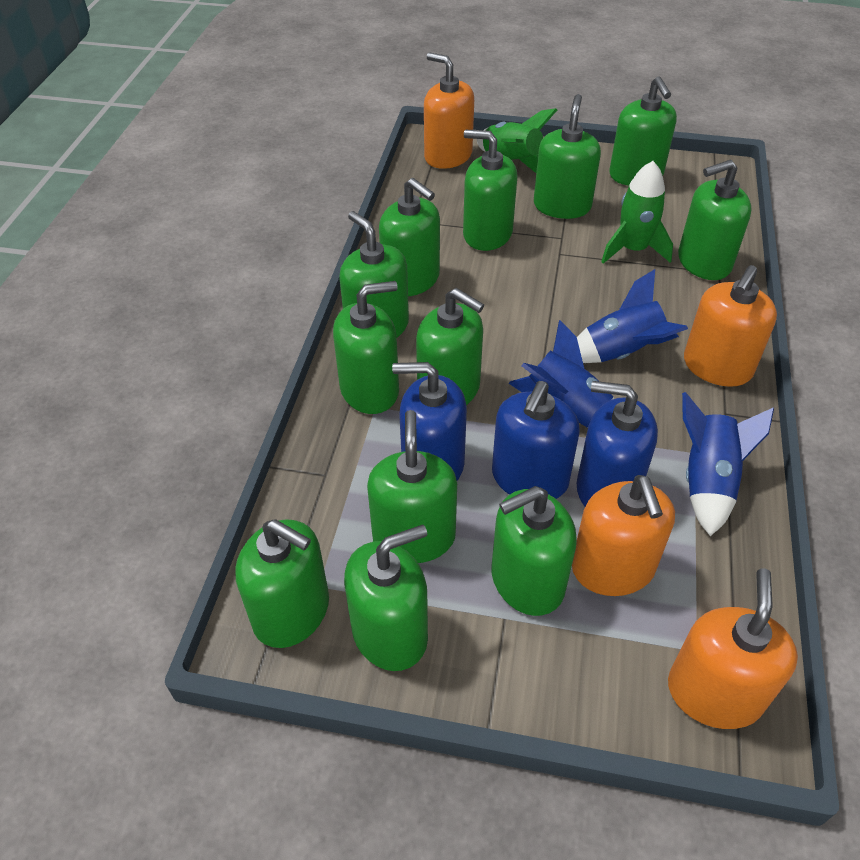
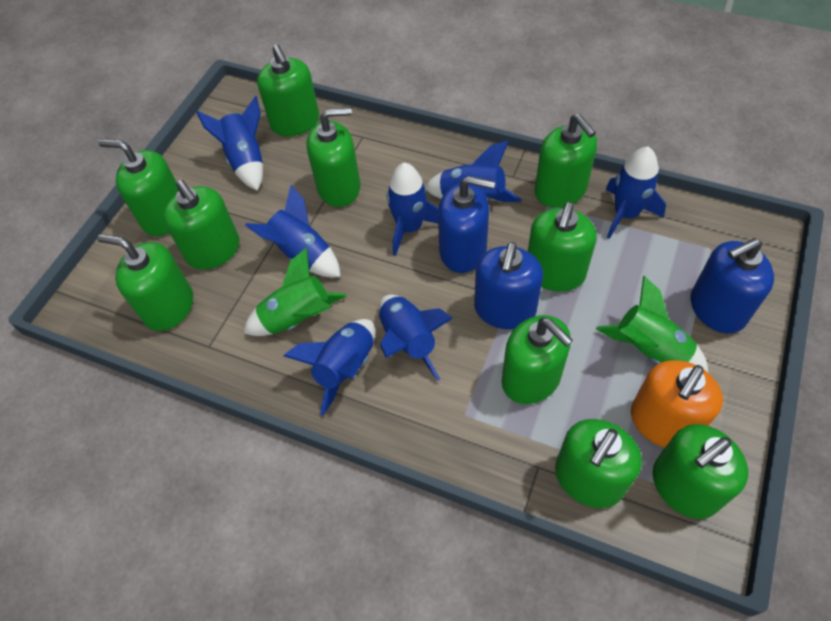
blue rocket: 3 -> 7
green soap dispenser: 12 -> 10
orange soap dispenser: 4 -> 1

